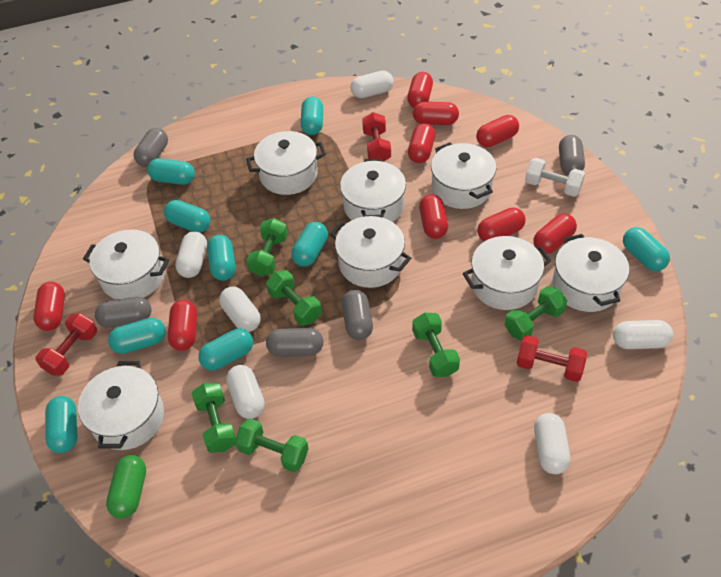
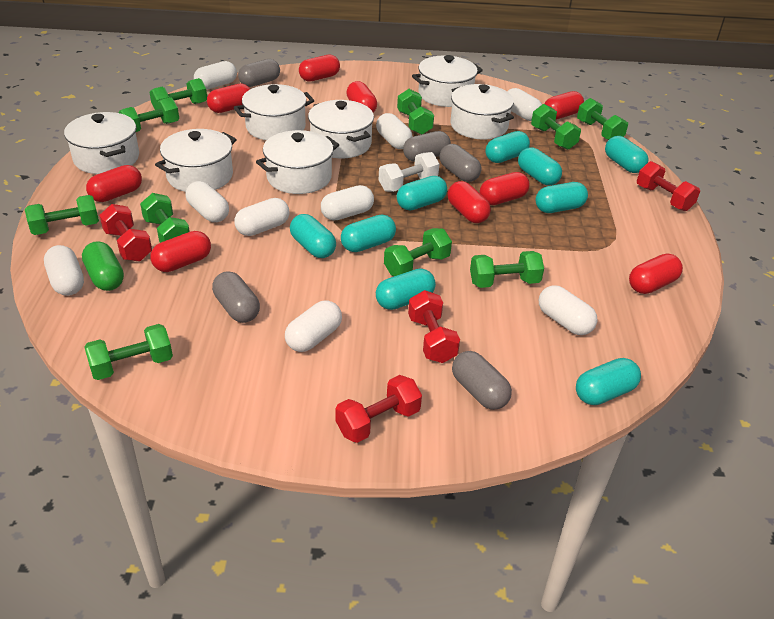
green dumbbell: 6 -> 10
red dumbbell: 3 -> 4
white capsule: 6 -> 9
white pot: 8 -> 7

